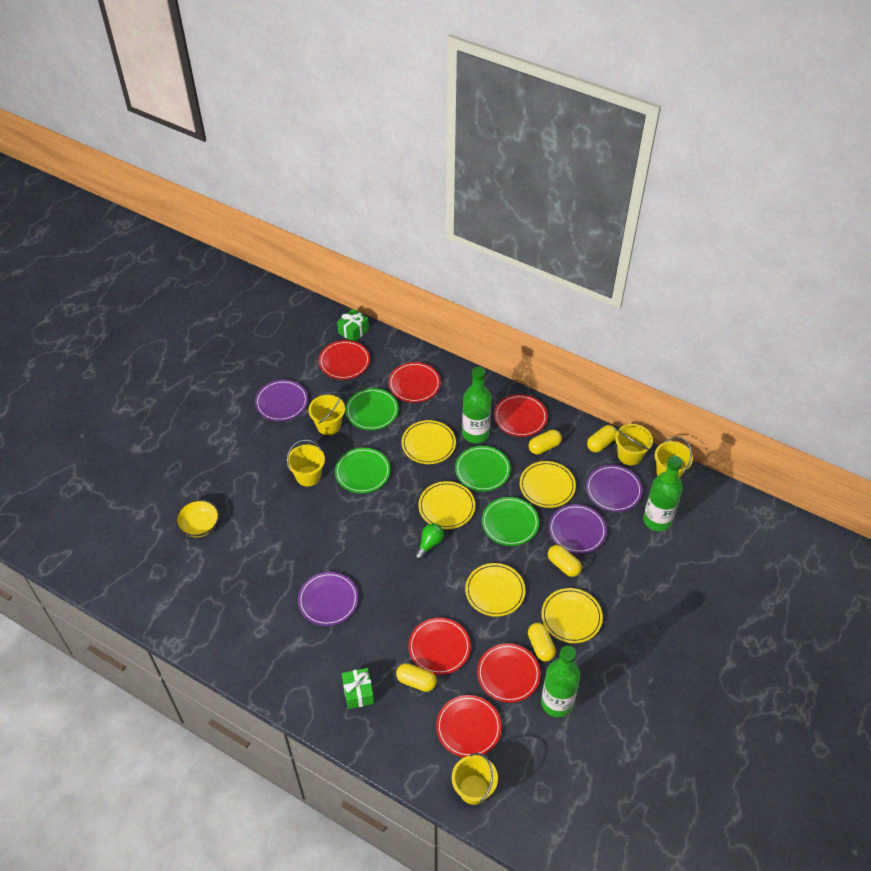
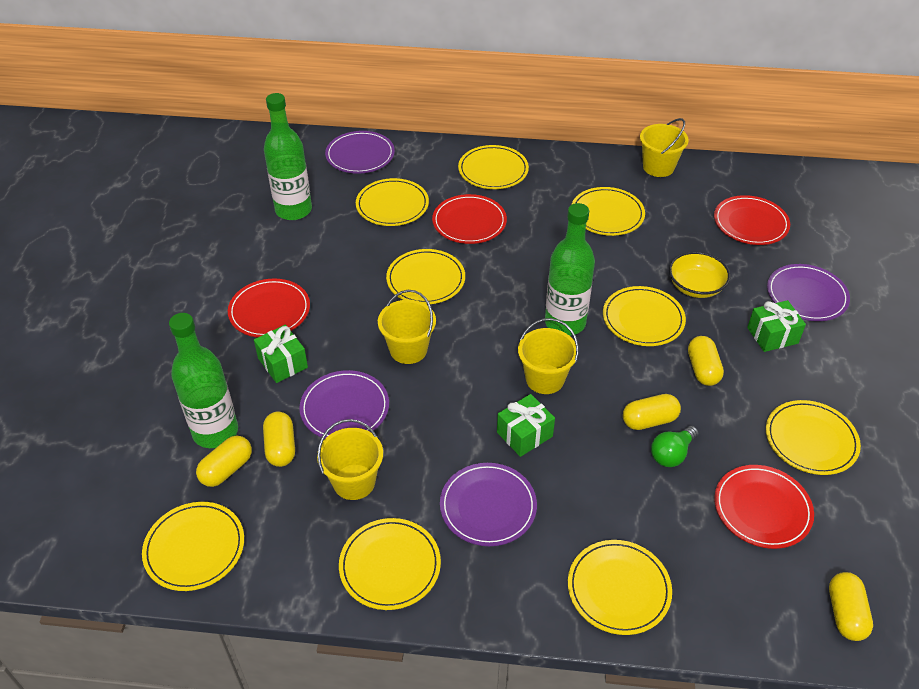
green gift: 2 -> 3
green plate: 4 -> 0
red plate: 6 -> 4
yellow bucket: 5 -> 4
yellow plate: 5 -> 9

